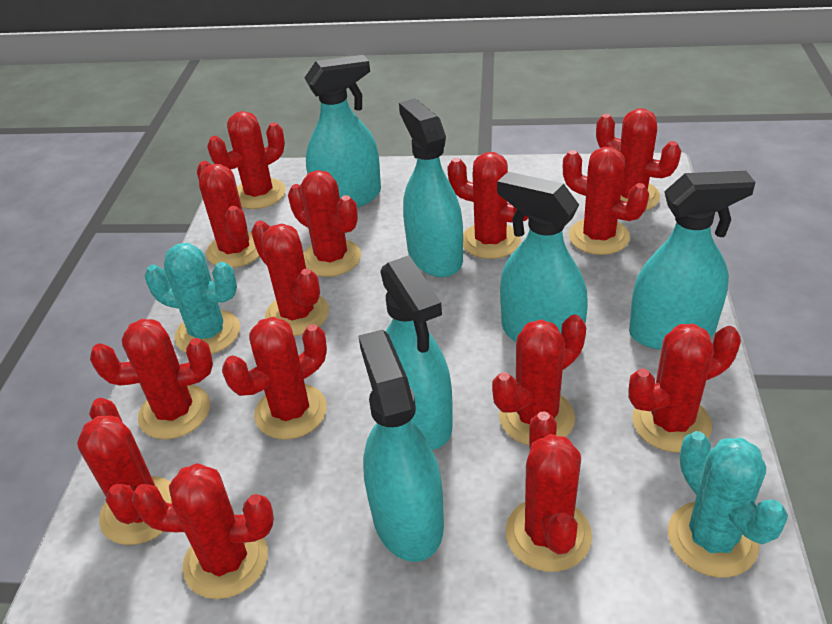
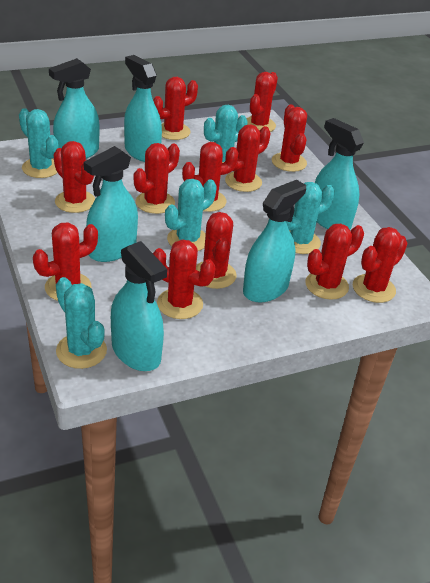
red cactus: 14 -> 12
turquoise cactus: 2 -> 5

